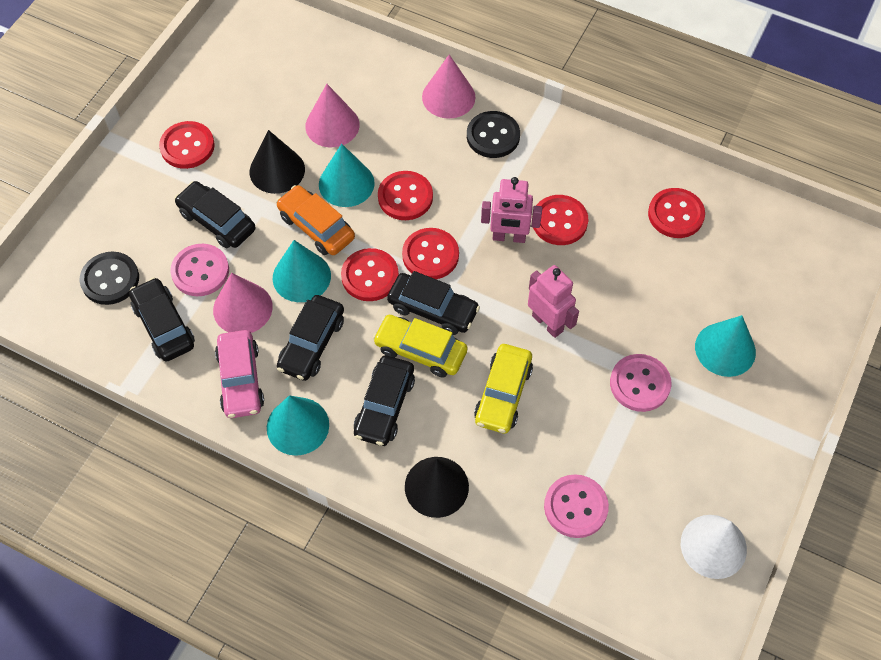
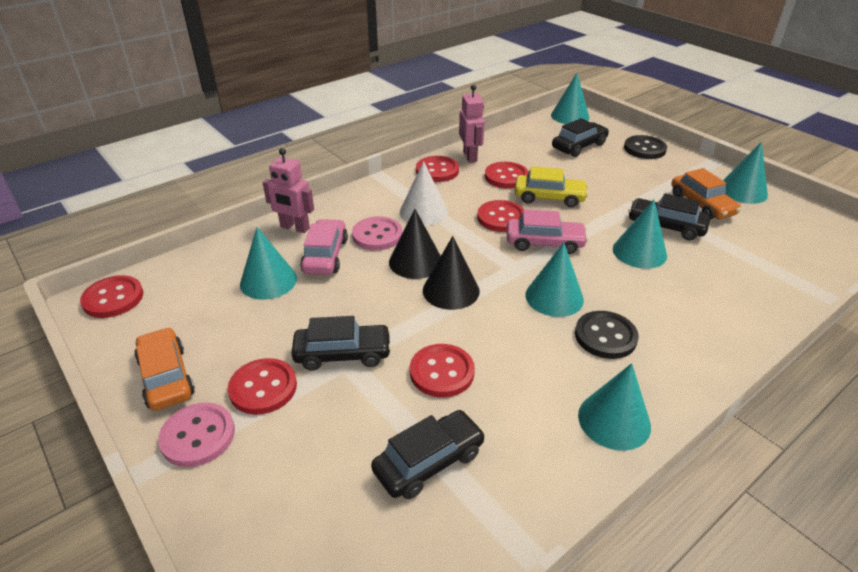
black car: 5 -> 4
orange car: 1 -> 2
pink button: 3 -> 2
pink car: 1 -> 2
pink cone: 3 -> 0
turquoise cone: 4 -> 6
yellow car: 2 -> 1

